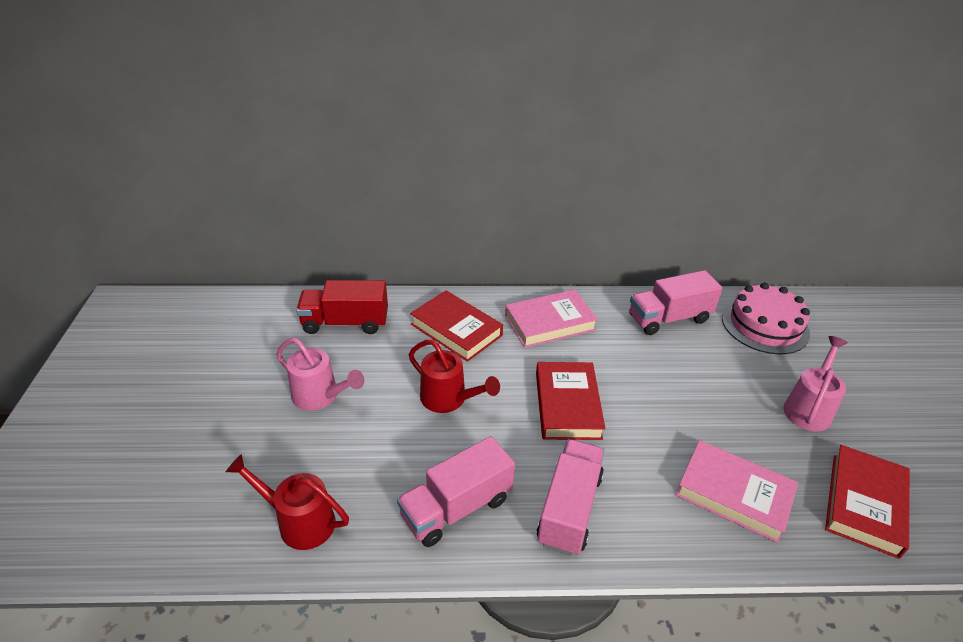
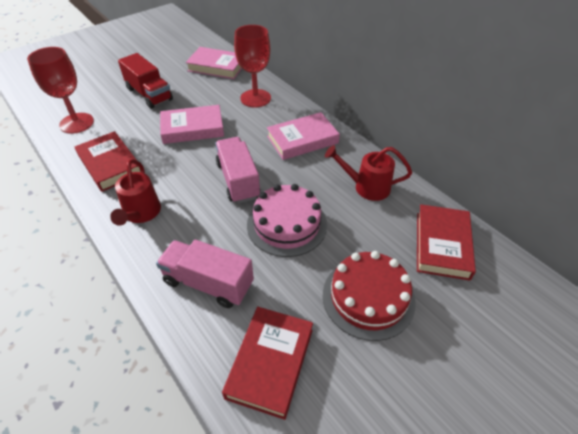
pink book: 2 -> 3
pink truck: 3 -> 2
pink watering can: 2 -> 0
red cake: 0 -> 1
red goblet: 0 -> 2

